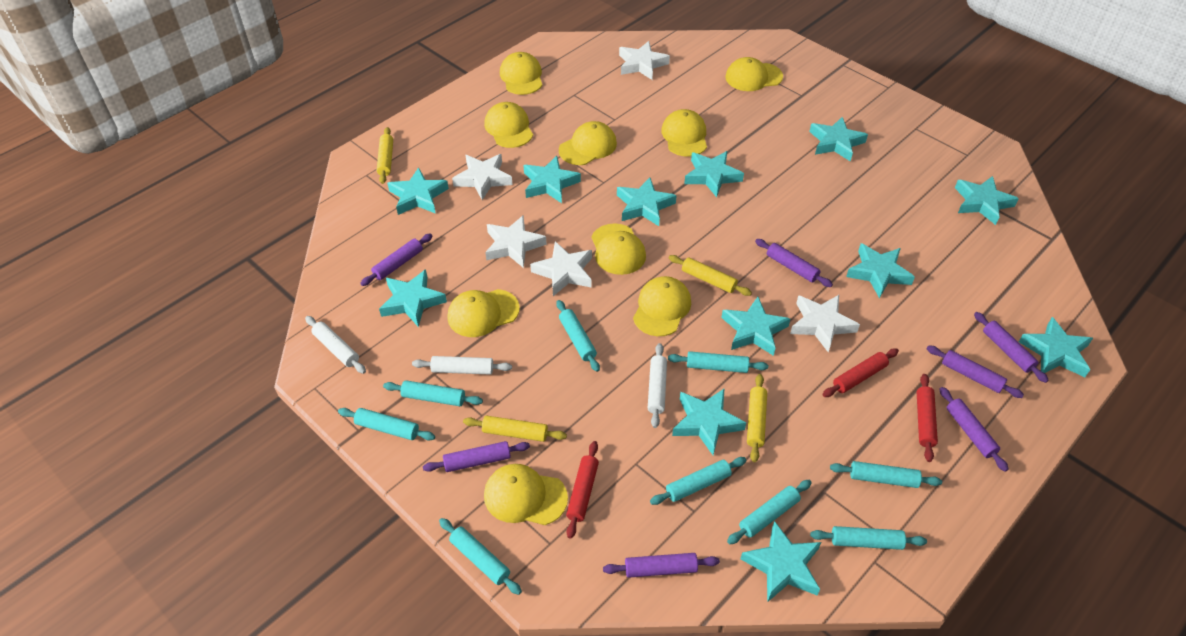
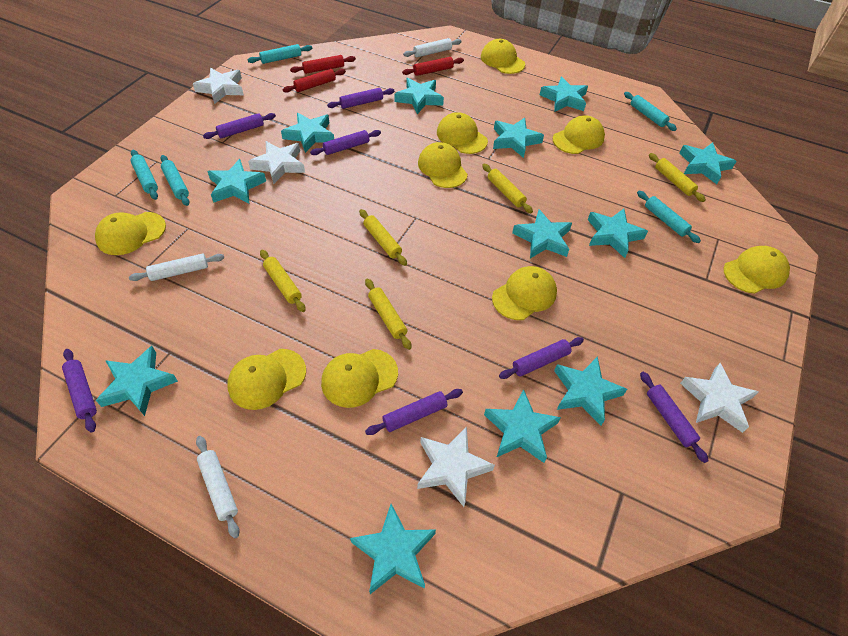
turquoise rolling pin: 9 -> 5
white star: 5 -> 4
yellow rolling pin: 4 -> 5

